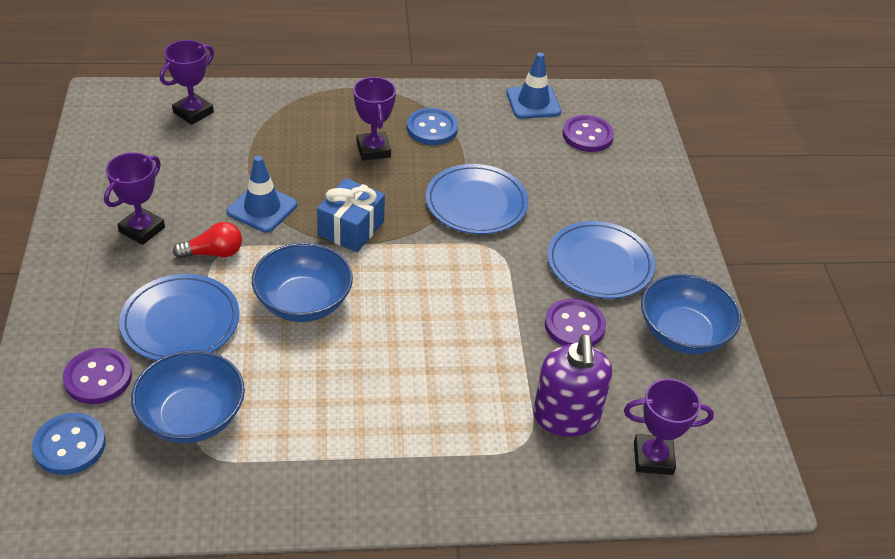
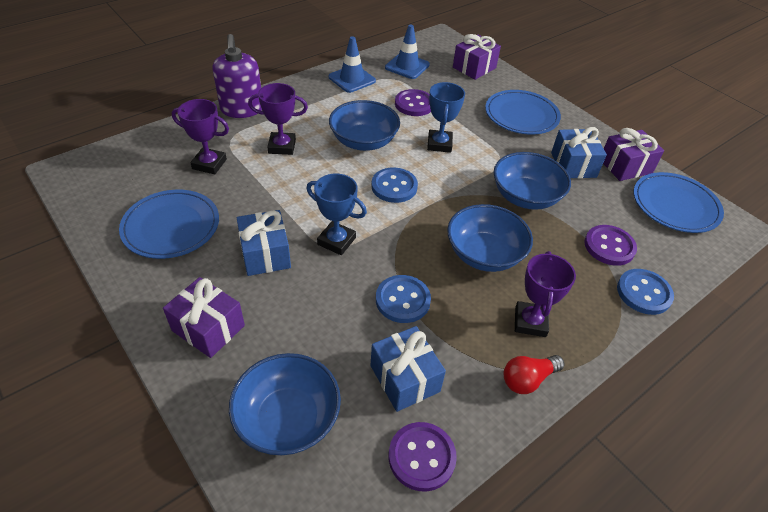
blue bowl: 3 -> 4
blue button: 2 -> 3
blue gift: 1 -> 3
blue trophy: 0 -> 2
purple gift: 0 -> 3
purple trophy: 4 -> 3

